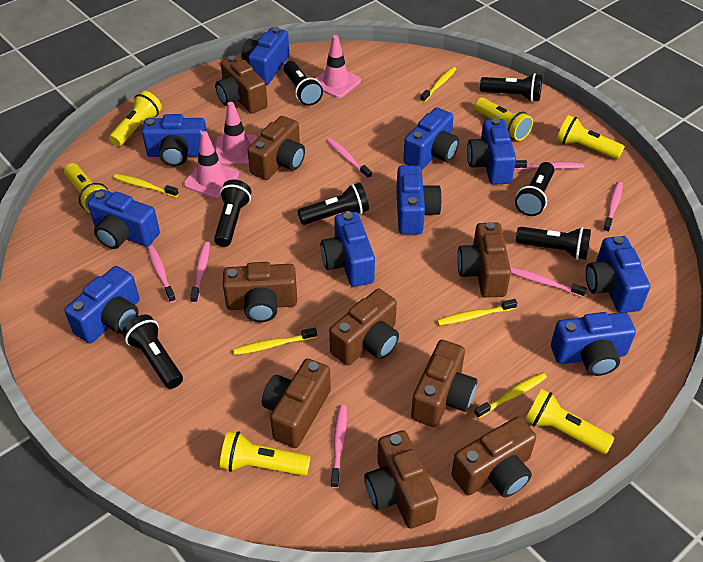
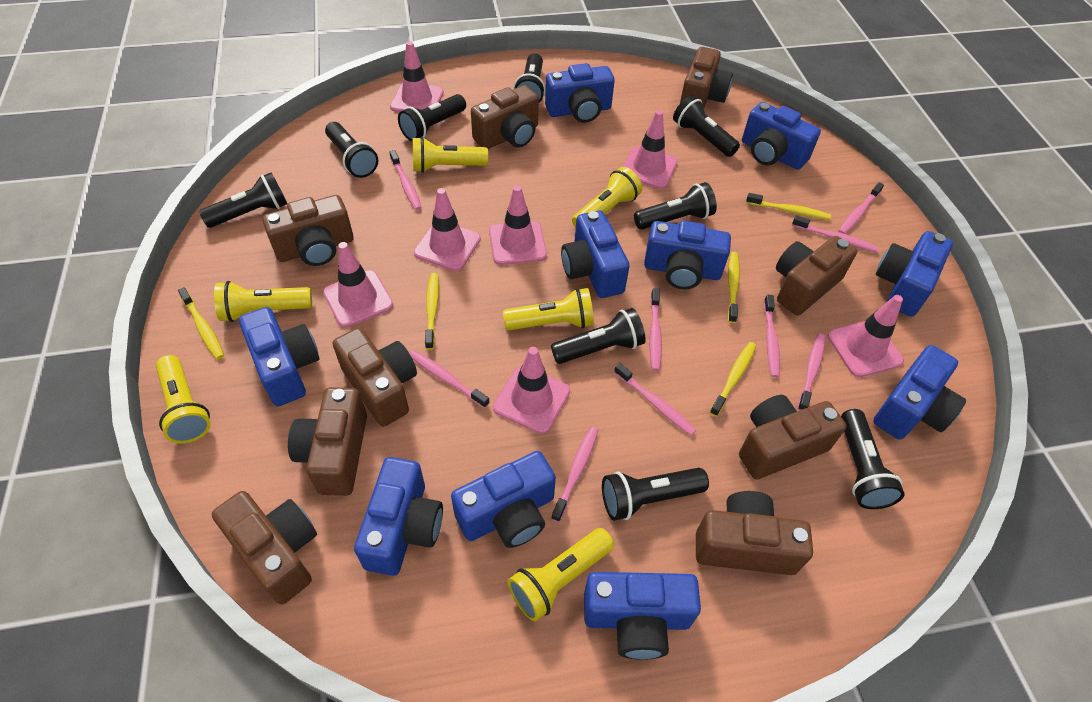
black flashlight: 7 -> 9
pink toothbrush: 7 -> 9
pink traffic cone: 3 -> 7

